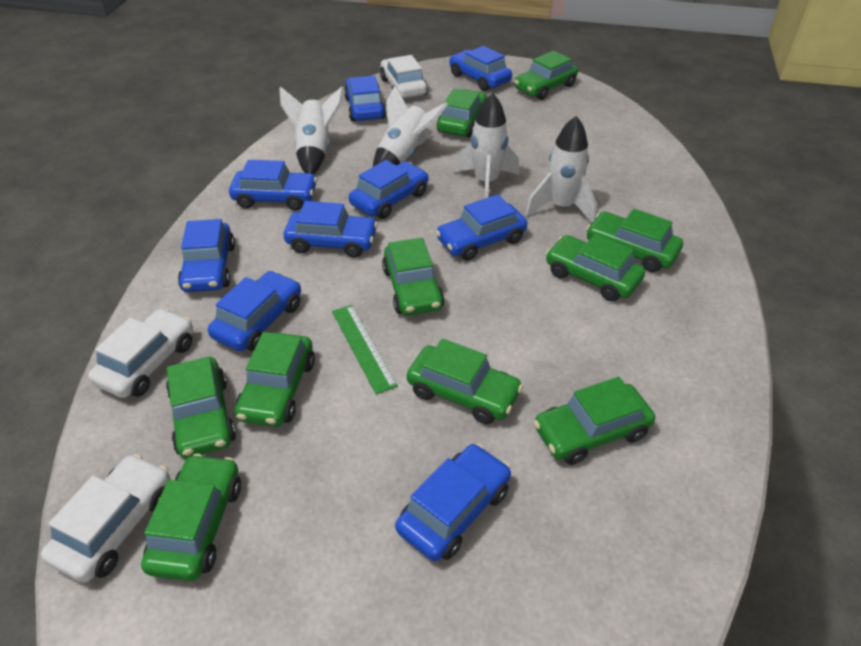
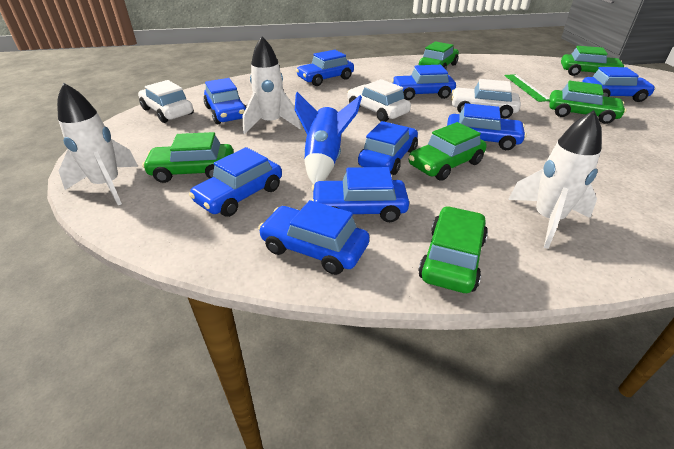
blue rocket: 0 -> 1
green car: 10 -> 6
white rocket: 4 -> 3

